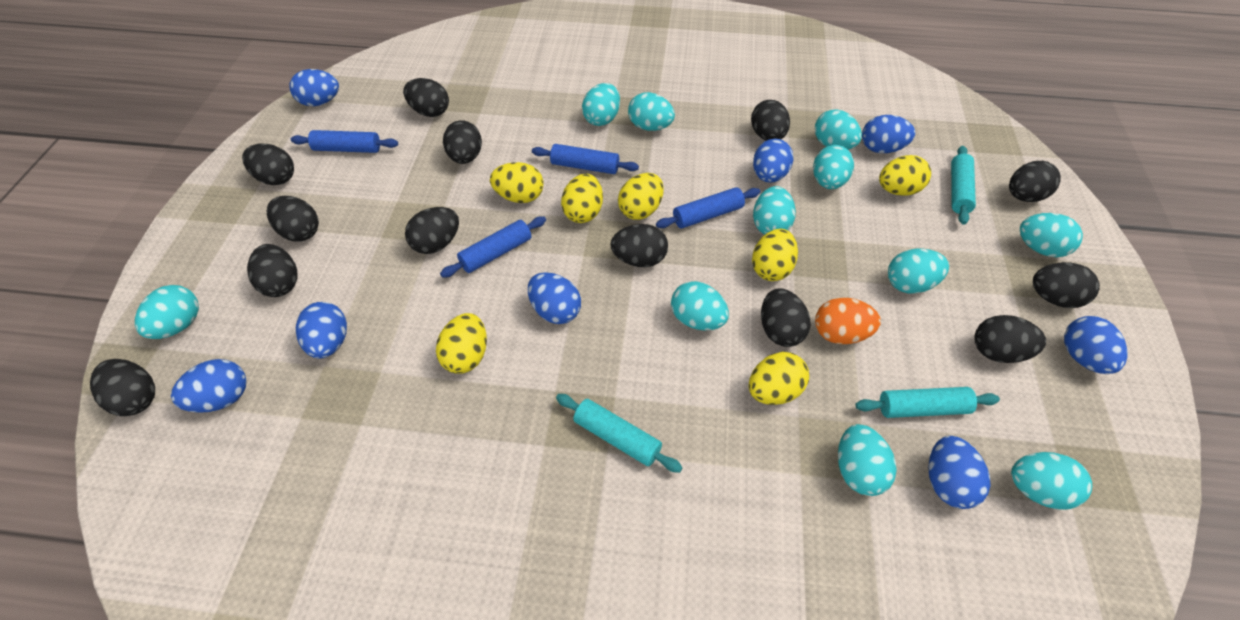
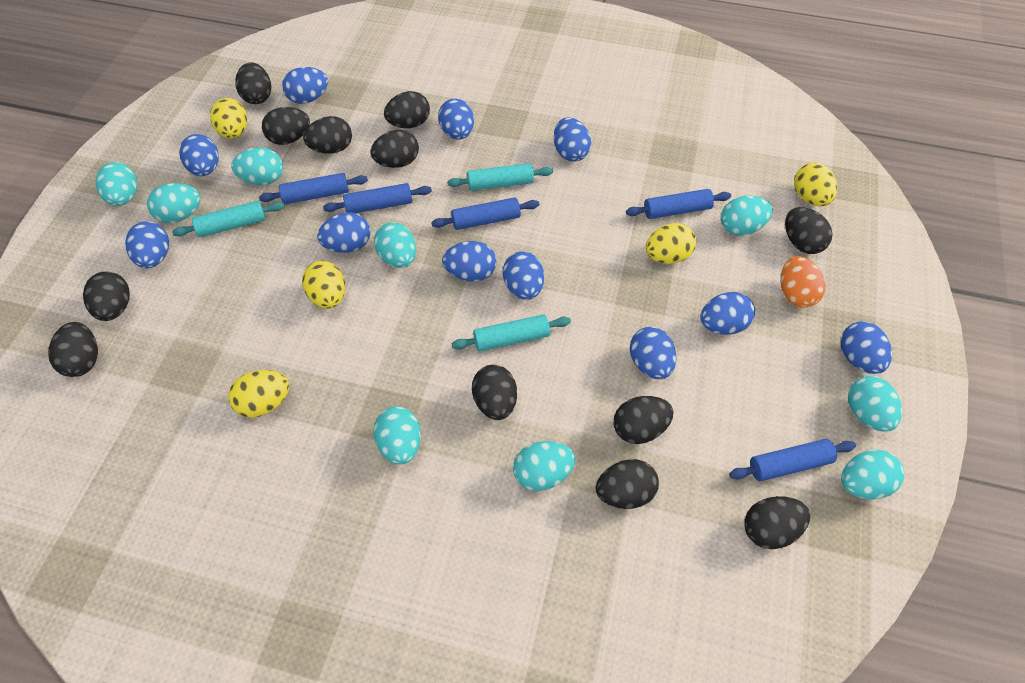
black egg: 13 -> 12
blue egg: 8 -> 11
blue rolling pin: 4 -> 5
turquoise egg: 11 -> 9
yellow egg: 7 -> 5

